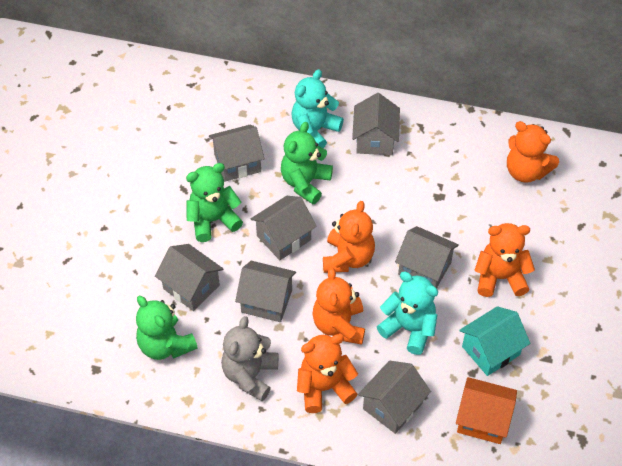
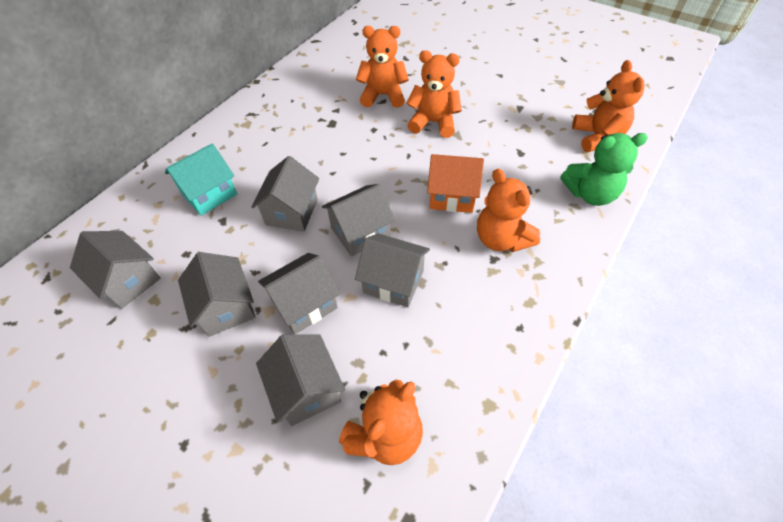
green teddy bear: 3 -> 1
grey teddy bear: 1 -> 0
turquoise teddy bear: 2 -> 0

